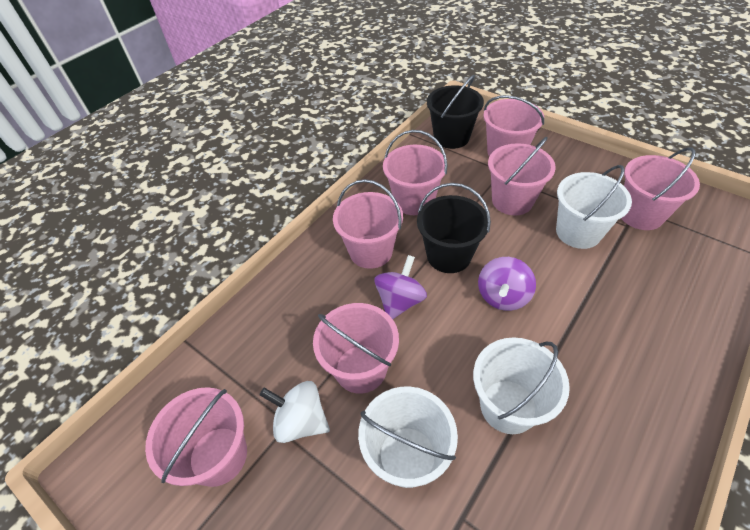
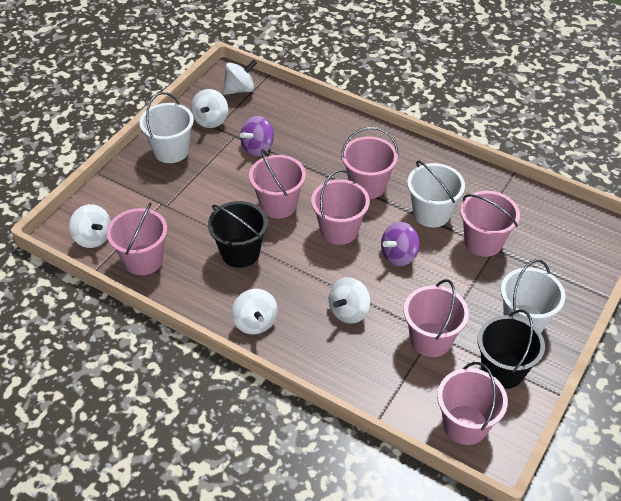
white spinning top: 1 -> 5

